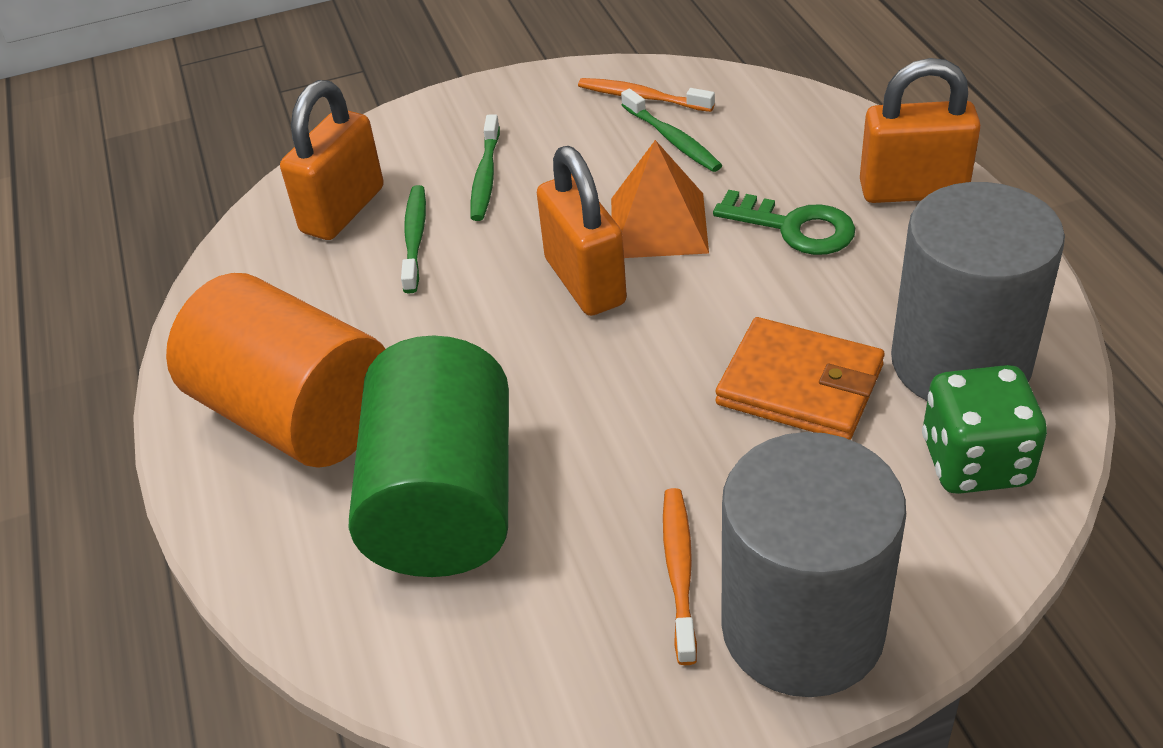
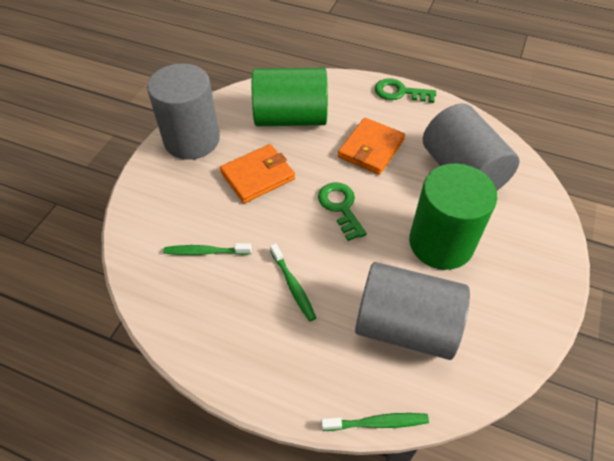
green cylinder: 1 -> 2
green dice: 1 -> 0
green key: 1 -> 2
grey cylinder: 2 -> 3
orange cylinder: 1 -> 0
orange padlock: 3 -> 0
orange pyramid: 1 -> 0
orange toothbrush: 2 -> 0
orange wallet: 1 -> 2

